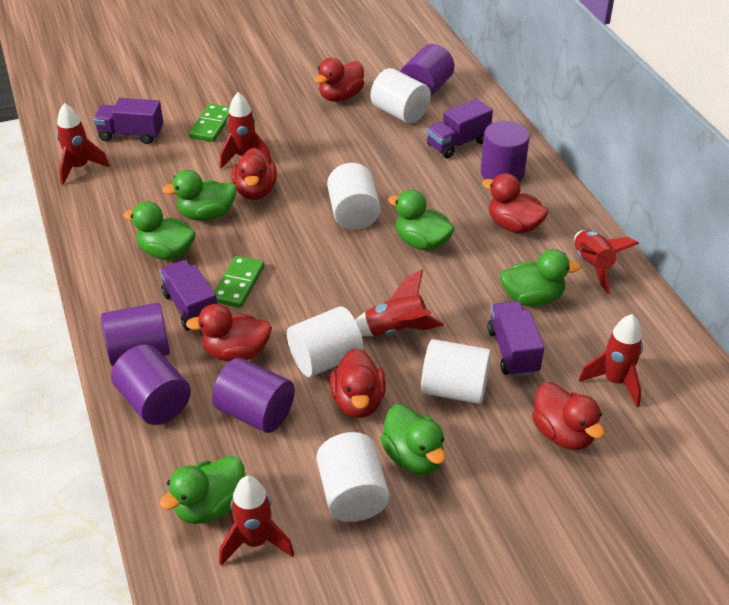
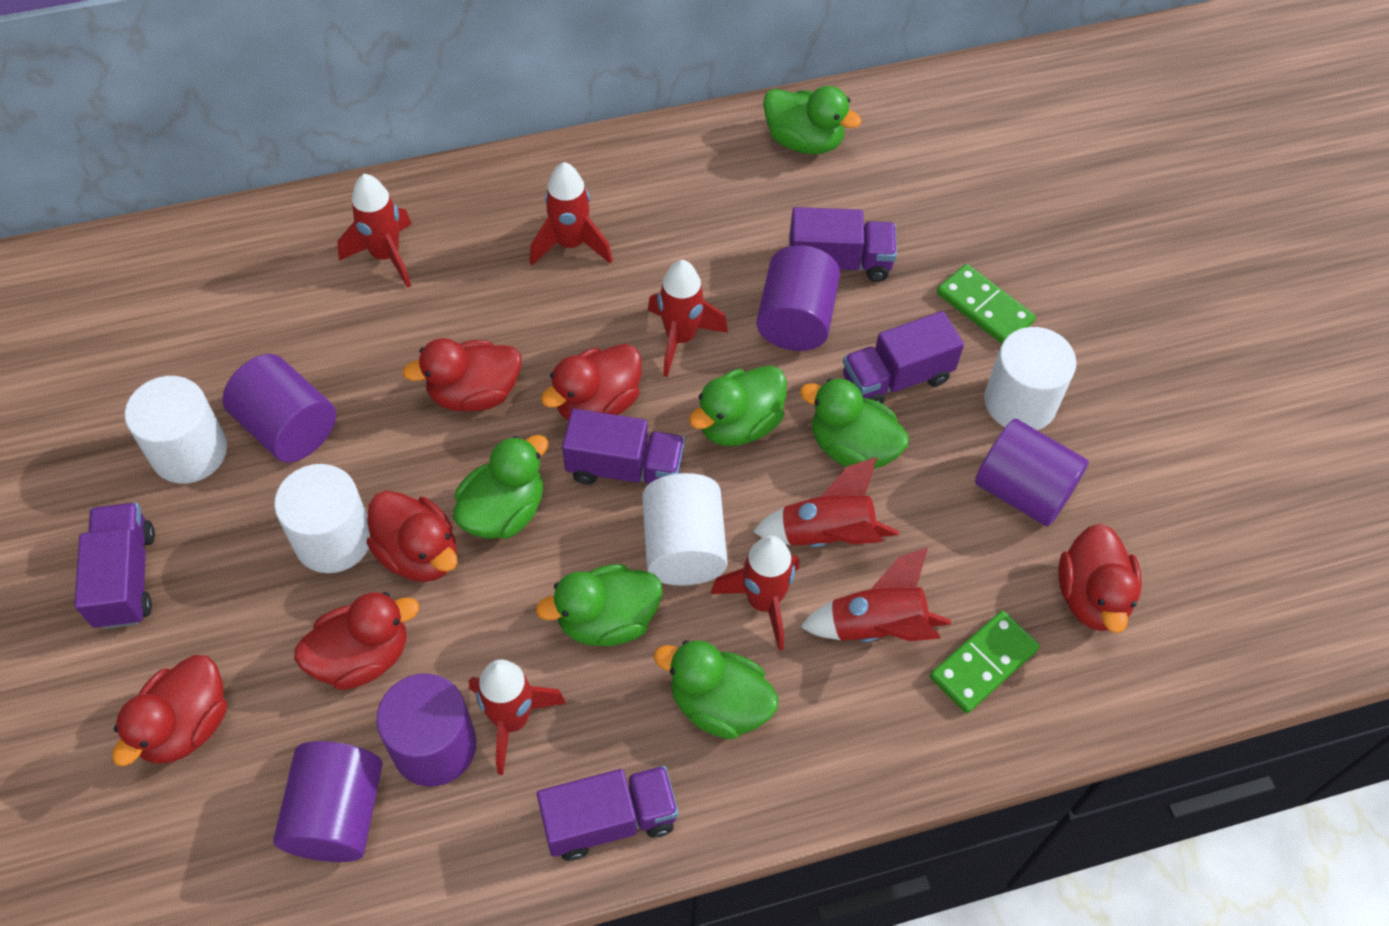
purple truck: 4 -> 5
red rocket: 6 -> 7
white cylinder: 5 -> 4

